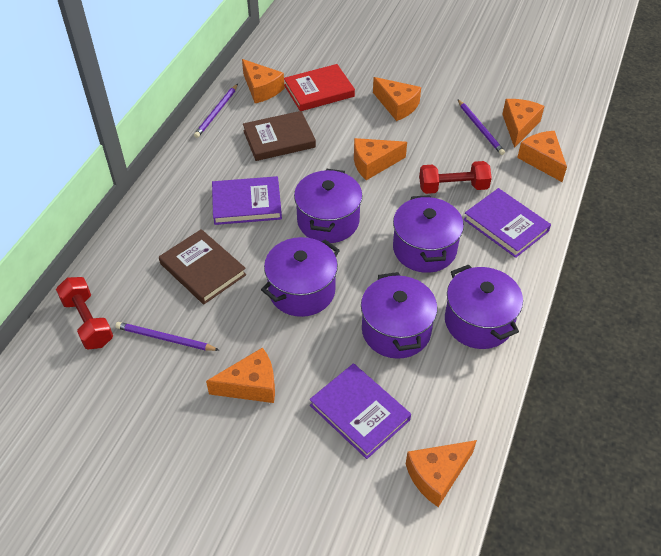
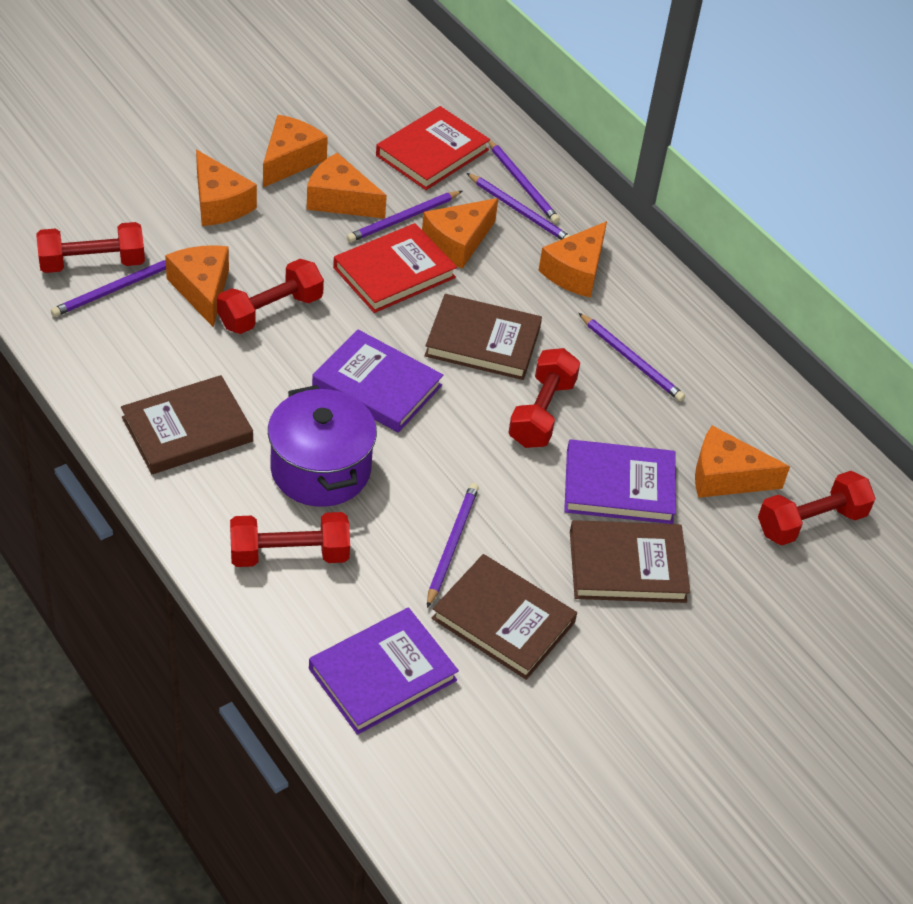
brown book: 2 -> 4
purple pencil: 3 -> 6
purple pot: 5 -> 1
red book: 1 -> 2
red dumbbell: 2 -> 5

